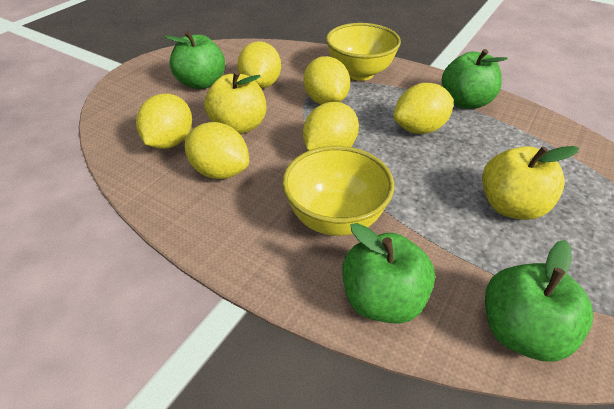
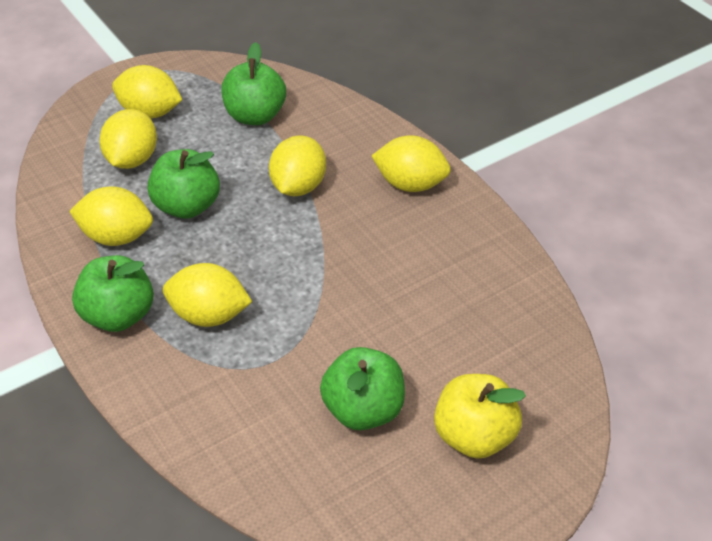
yellow apple: 2 -> 1
yellow bowl: 2 -> 0

